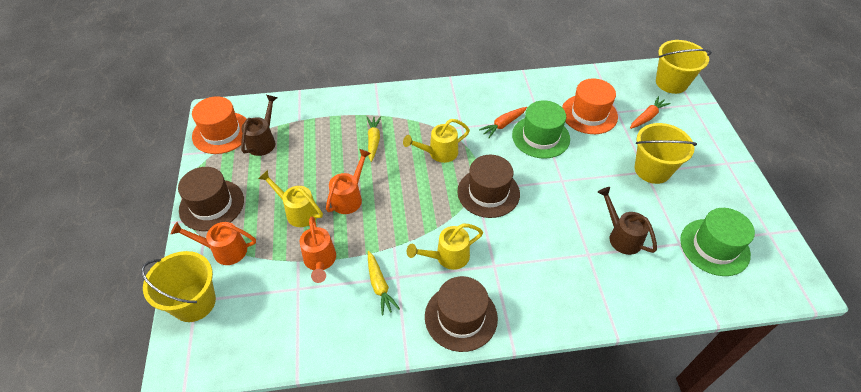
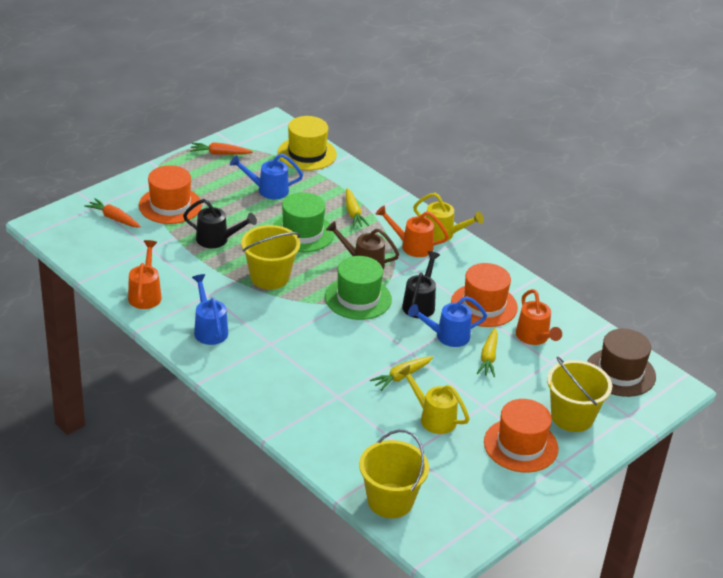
black watering can: 0 -> 2
blue watering can: 0 -> 3
brown hat: 3 -> 1
brown watering can: 2 -> 1
orange hat: 2 -> 3
yellow carrot: 2 -> 3
yellow hat: 0 -> 1
yellow watering can: 3 -> 2

